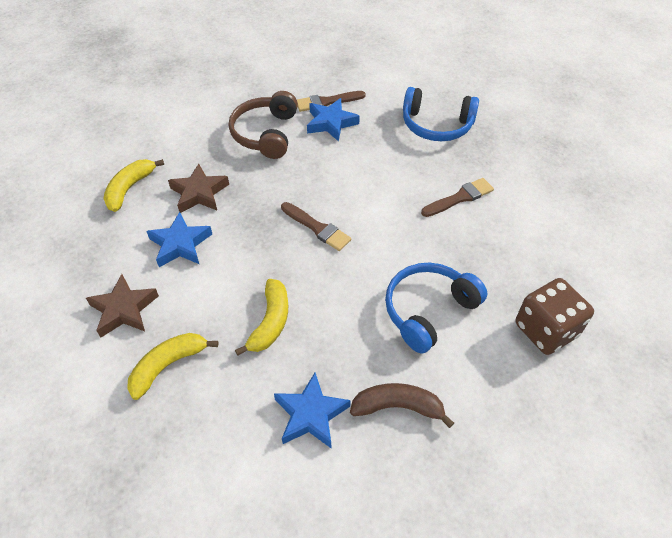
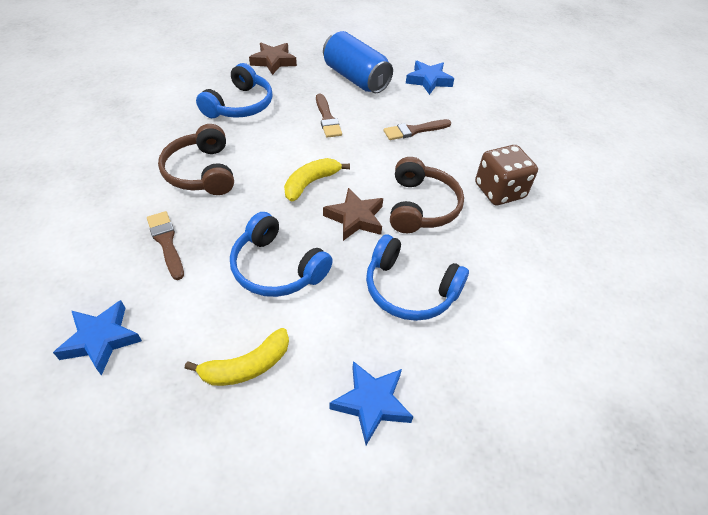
blue can: 0 -> 1
blue headphones: 2 -> 3
brown banana: 1 -> 0
brown headphones: 1 -> 2
yellow banana: 3 -> 2

